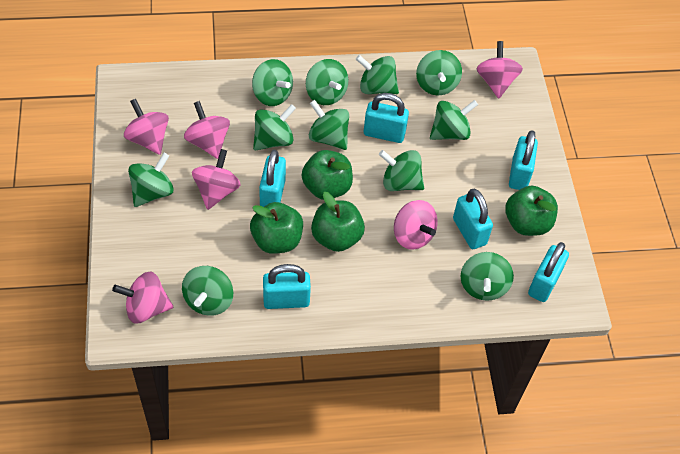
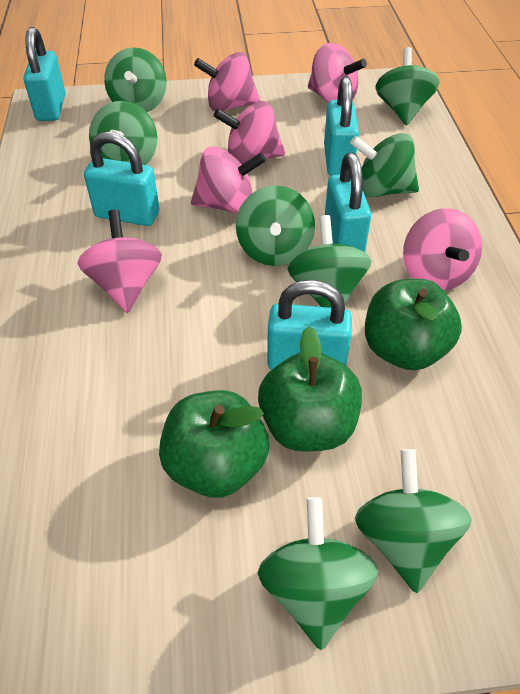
green apple: 4 -> 3
green spinning top: 11 -> 8
turquoise padlock: 6 -> 5

